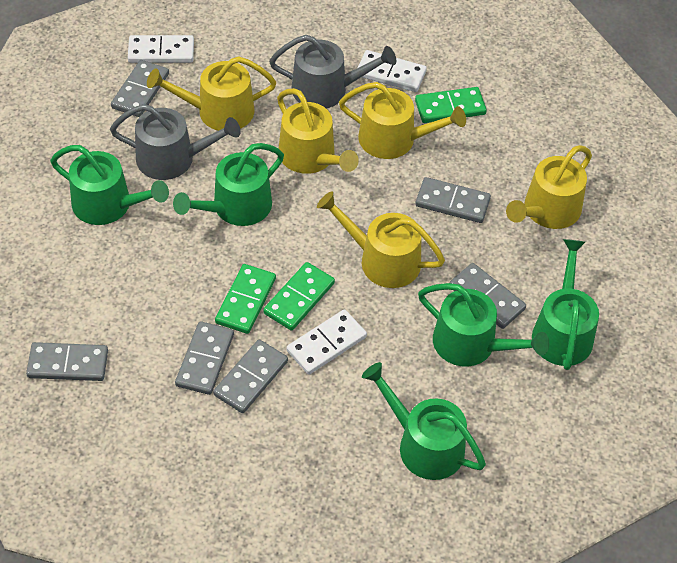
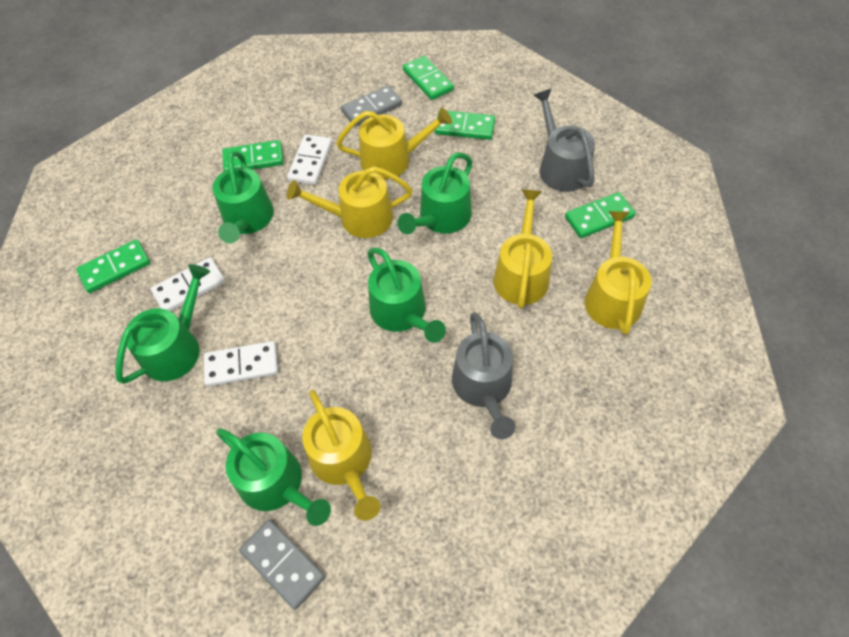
green domino: 3 -> 5
grey domino: 6 -> 2

